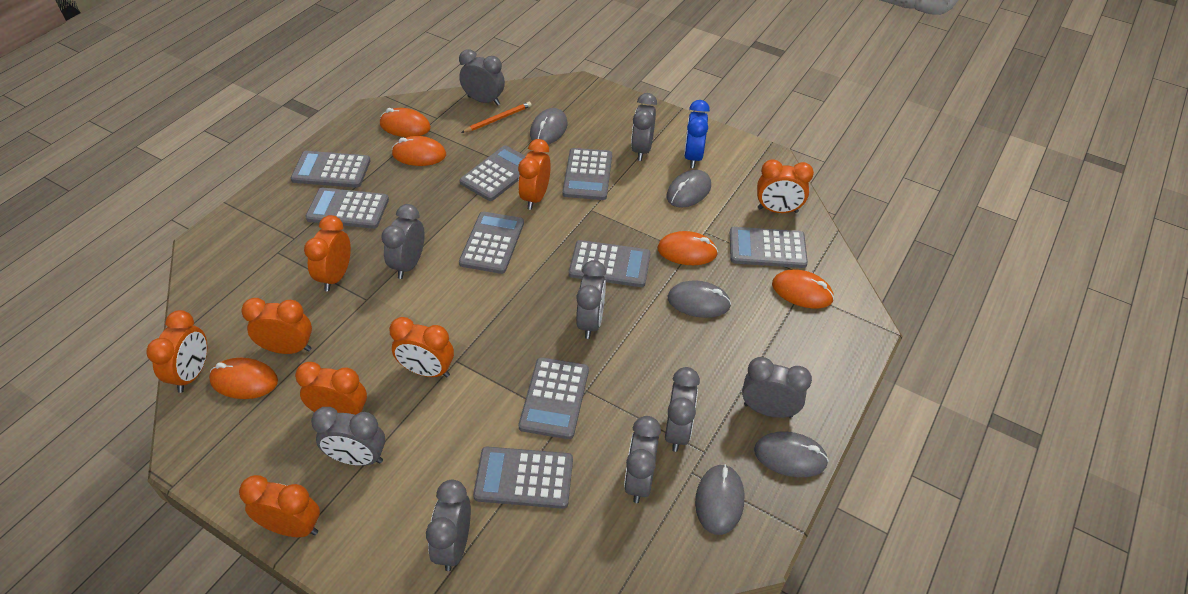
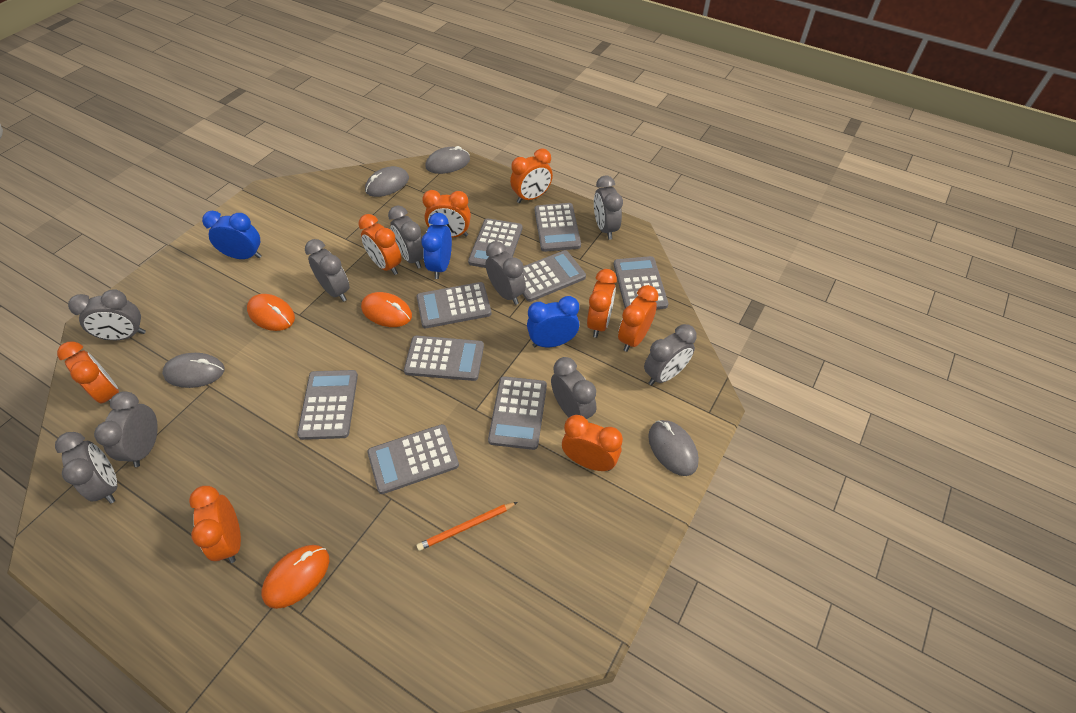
blue clock: 1 -> 3
grey mouse: 5 -> 4
orange mouse: 5 -> 3

